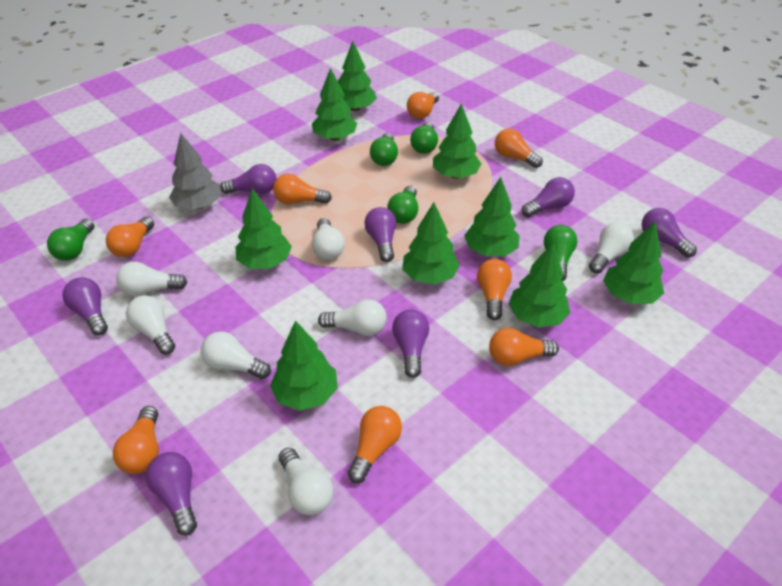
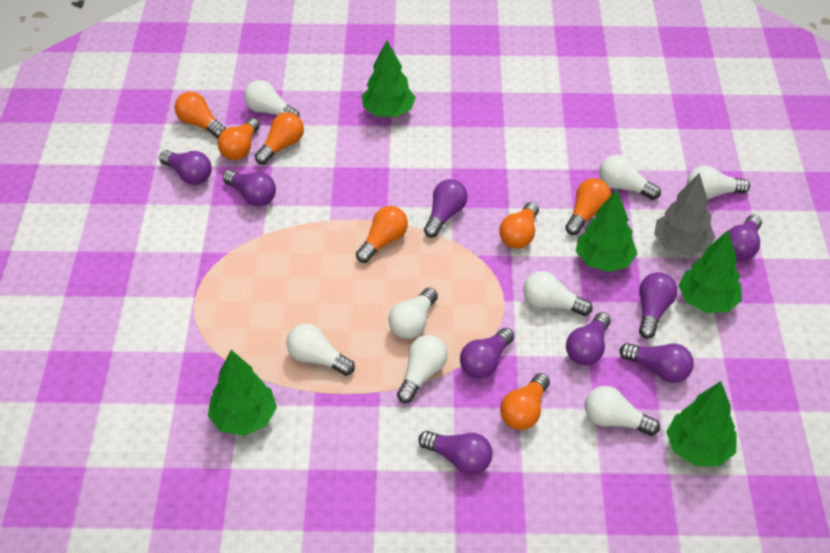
green light bulb: 5 -> 0
green tree: 9 -> 5
orange light bulb: 8 -> 7
purple light bulb: 7 -> 9
white light bulb: 7 -> 8

